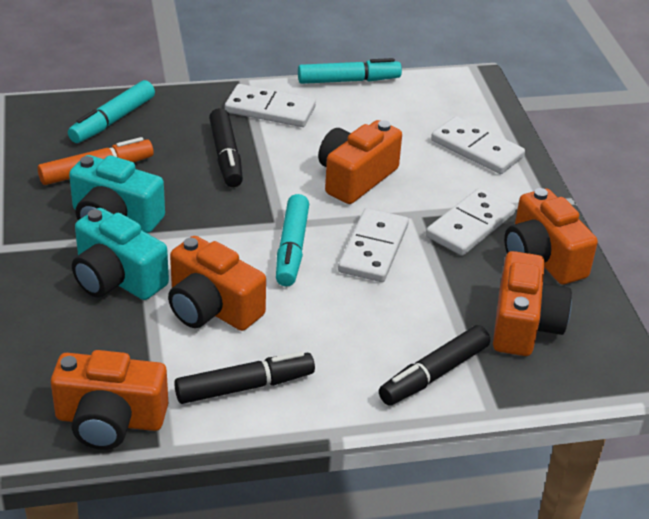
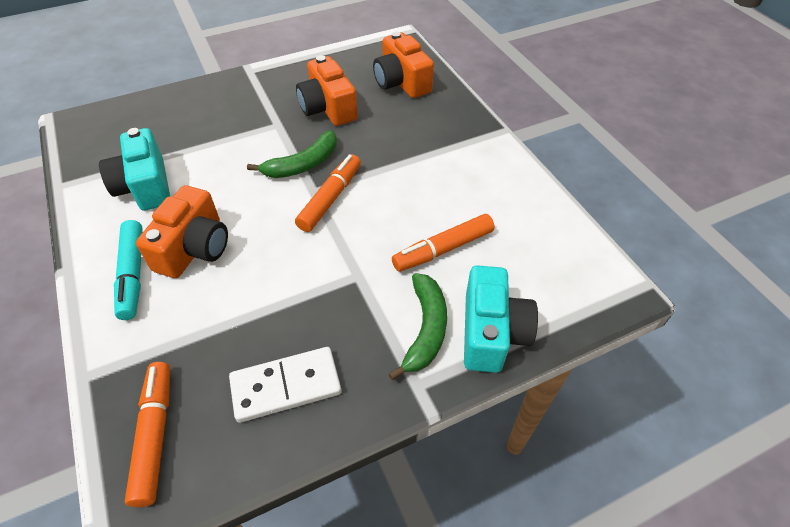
black marker: 3 -> 0
green banana: 0 -> 2
orange camera: 5 -> 3
orange marker: 1 -> 3
turquoise marker: 3 -> 1
white domino: 4 -> 1

